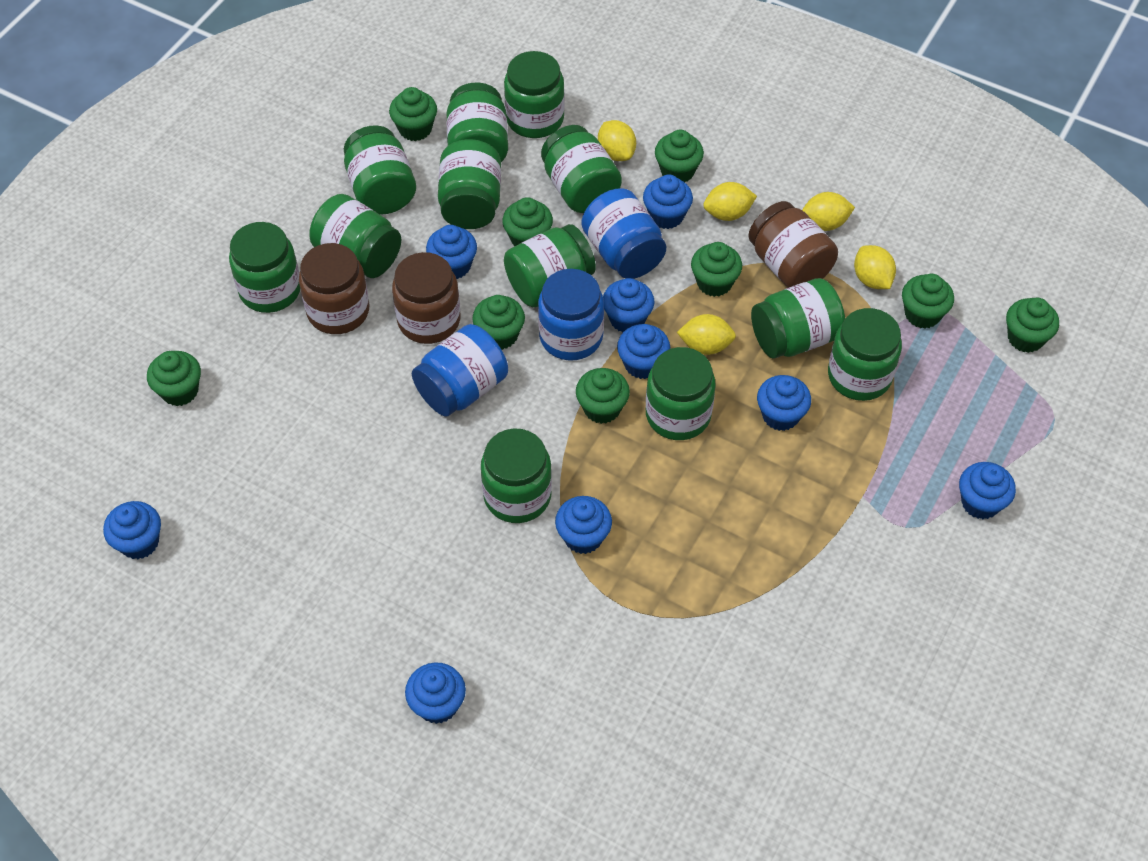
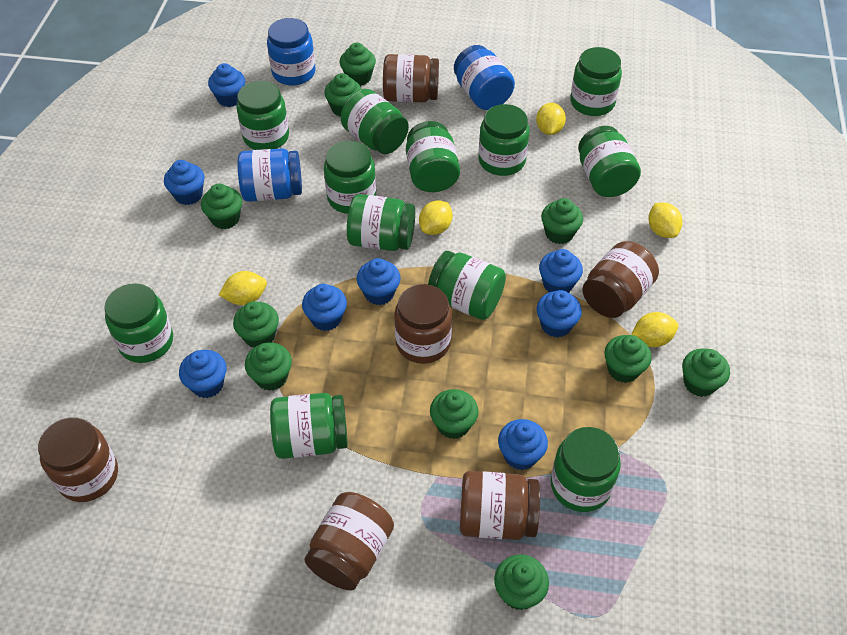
blue cupcake: 9 -> 8
brown jar: 3 -> 6
green cupcake: 9 -> 10

